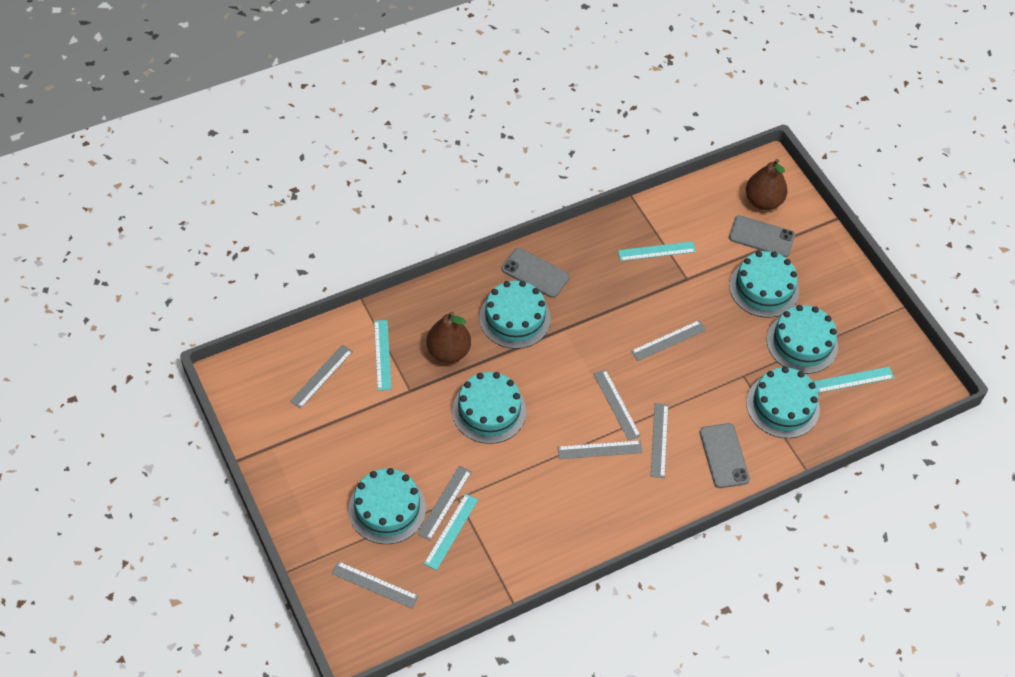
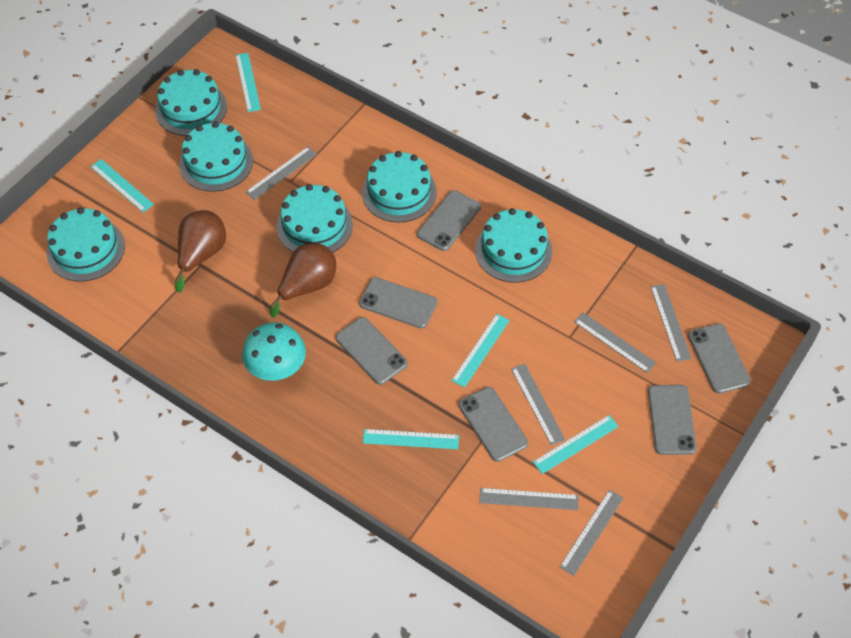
grey phone: 3 -> 6
grey ruler: 7 -> 6
turquoise mushroom: 0 -> 1
turquoise ruler: 4 -> 5

